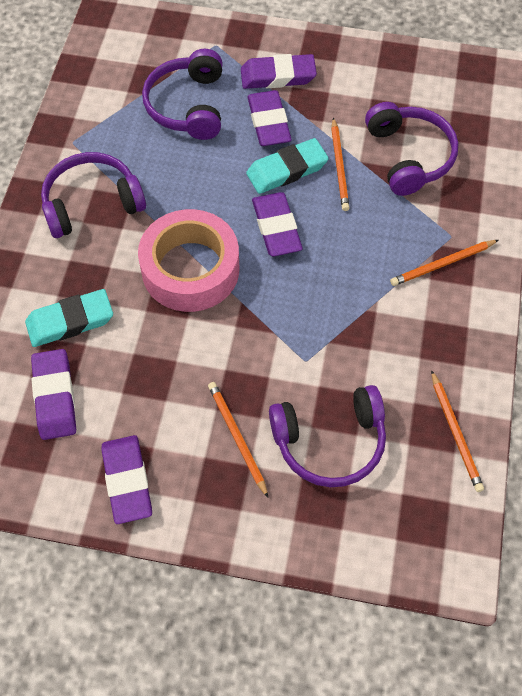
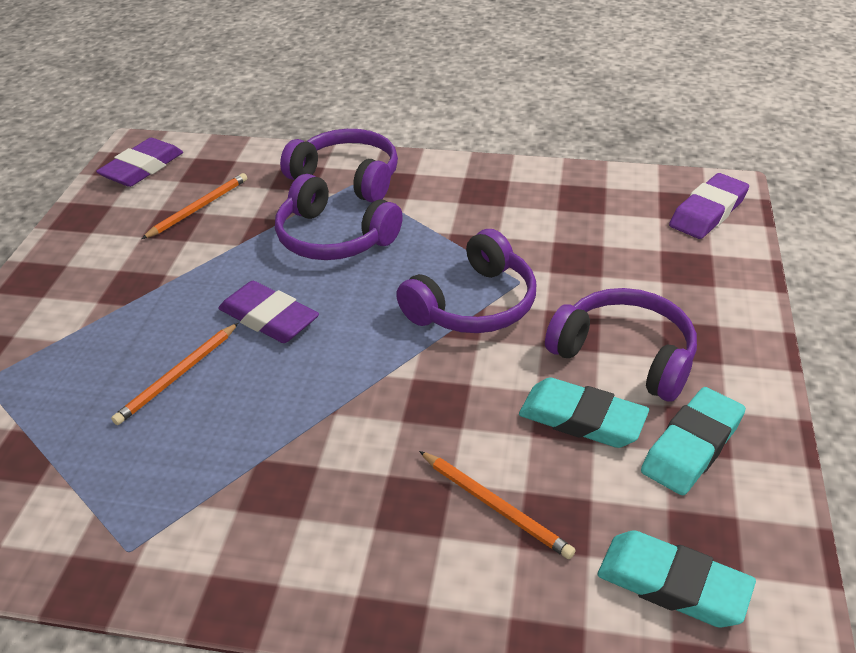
orange pencil: 4 -> 3
pink tape: 1 -> 0
purple eraser: 5 -> 3
turquoise eraser: 2 -> 3

